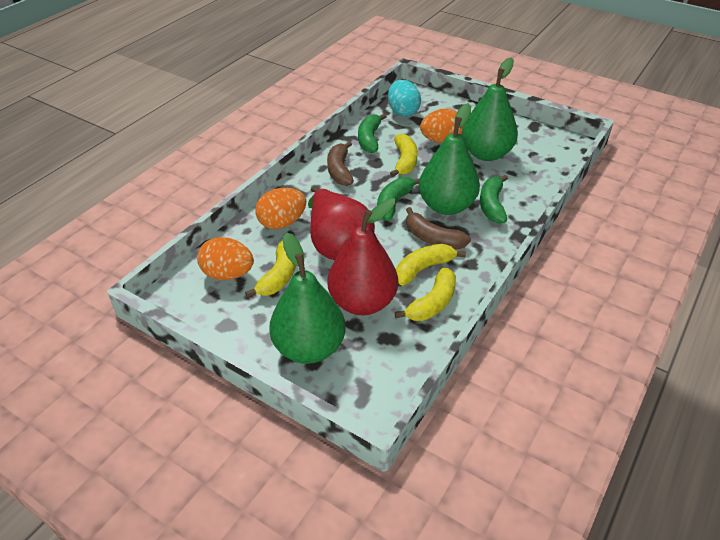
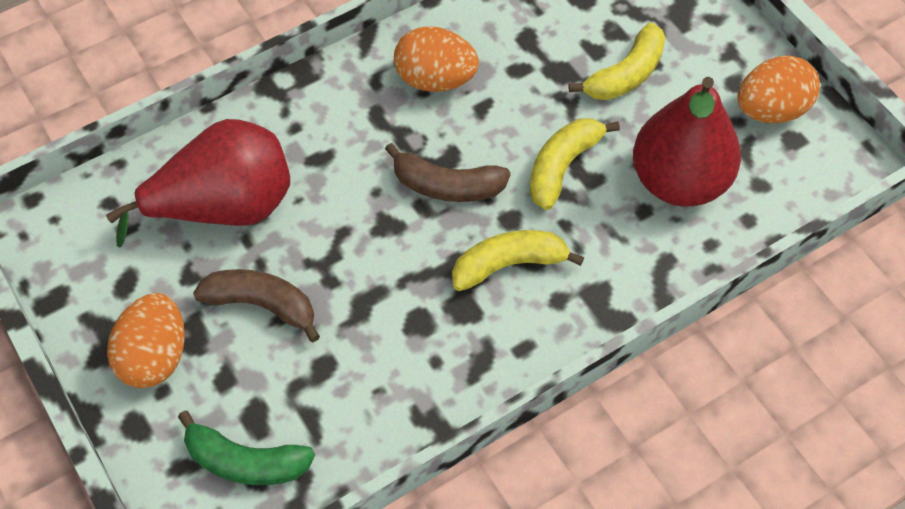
green banana: 3 -> 1
green pear: 3 -> 0
turquoise egg: 1 -> 0
yellow banana: 4 -> 3

